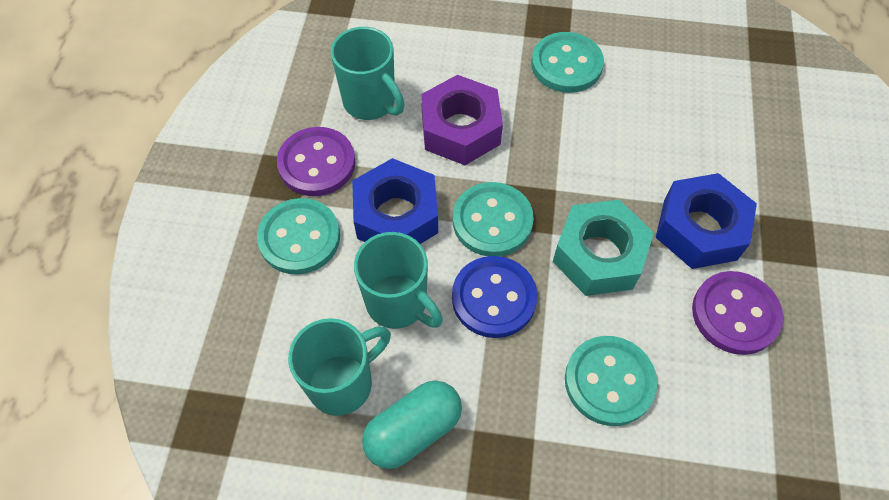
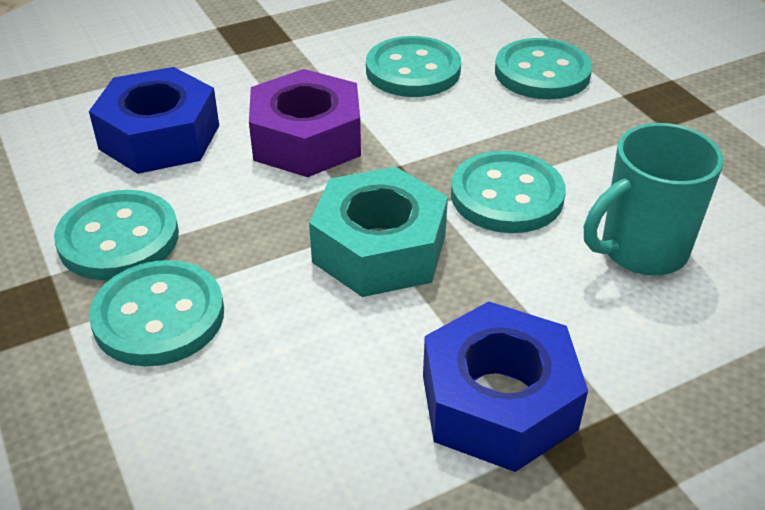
blue button: 1 -> 0
purple button: 2 -> 0
turquoise button: 4 -> 5
turquoise capsule: 1 -> 0
turquoise mug: 3 -> 1

